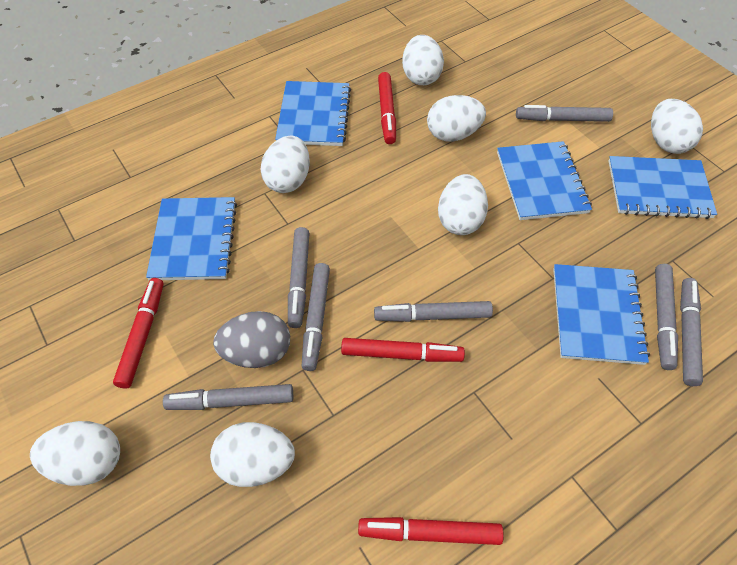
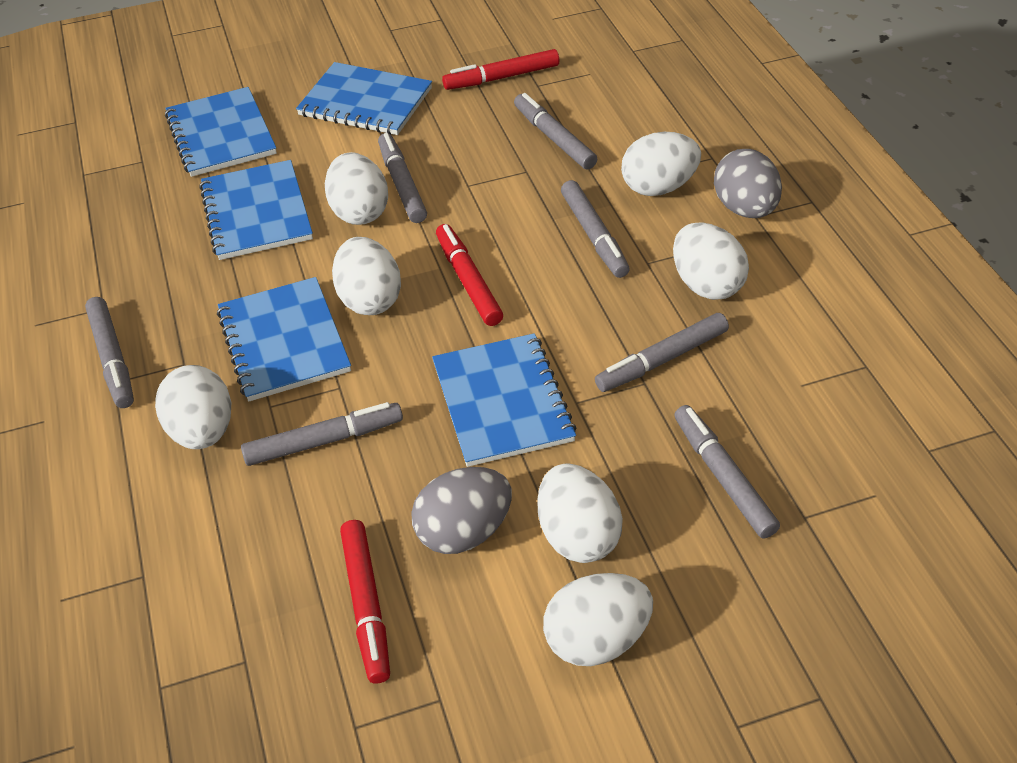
grey egg: 1 -> 2
red marker: 4 -> 3

